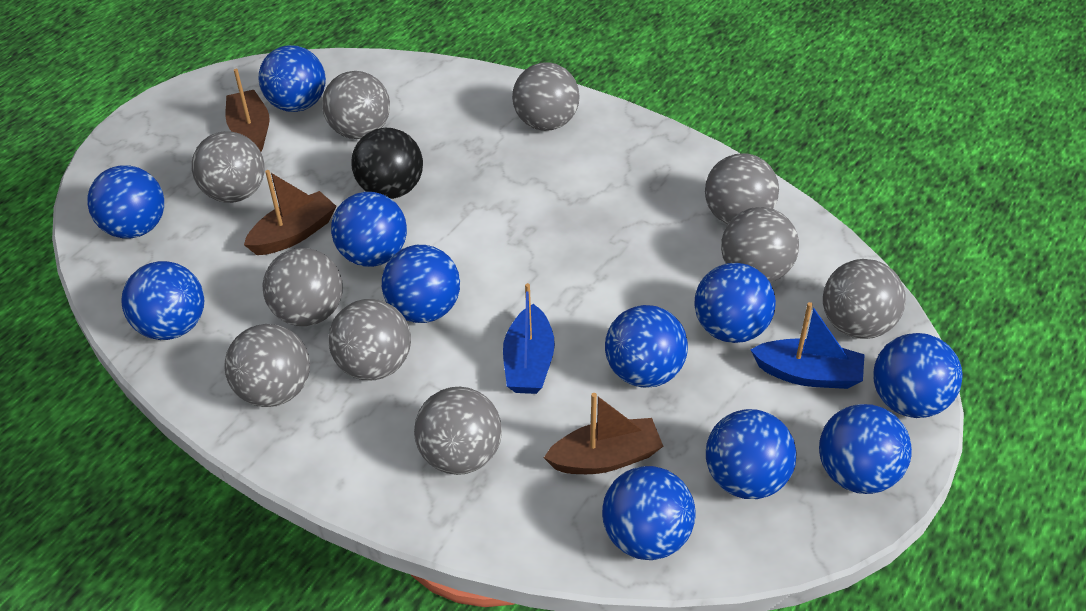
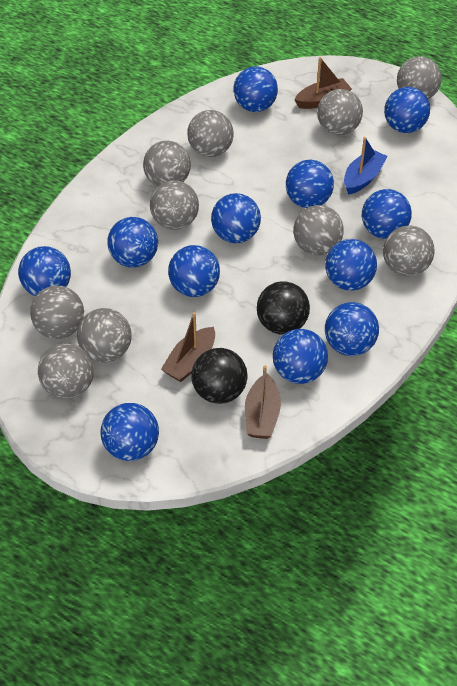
black ball: 1 -> 2
blue ball: 11 -> 12
blue boat: 2 -> 1

